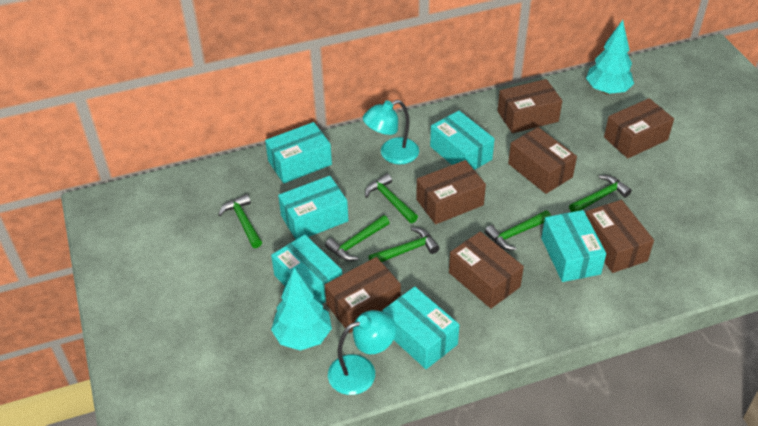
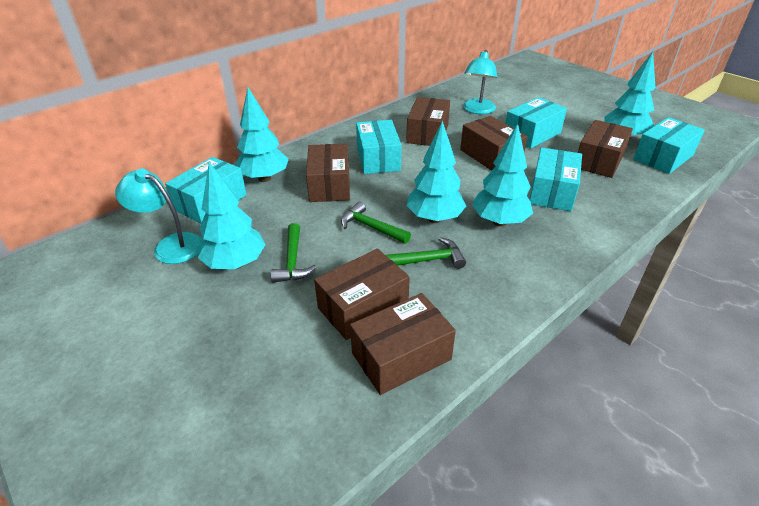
brown box: 7 -> 6
green hammer: 6 -> 3
turquoise box: 6 -> 5
turquoise tree: 2 -> 5

